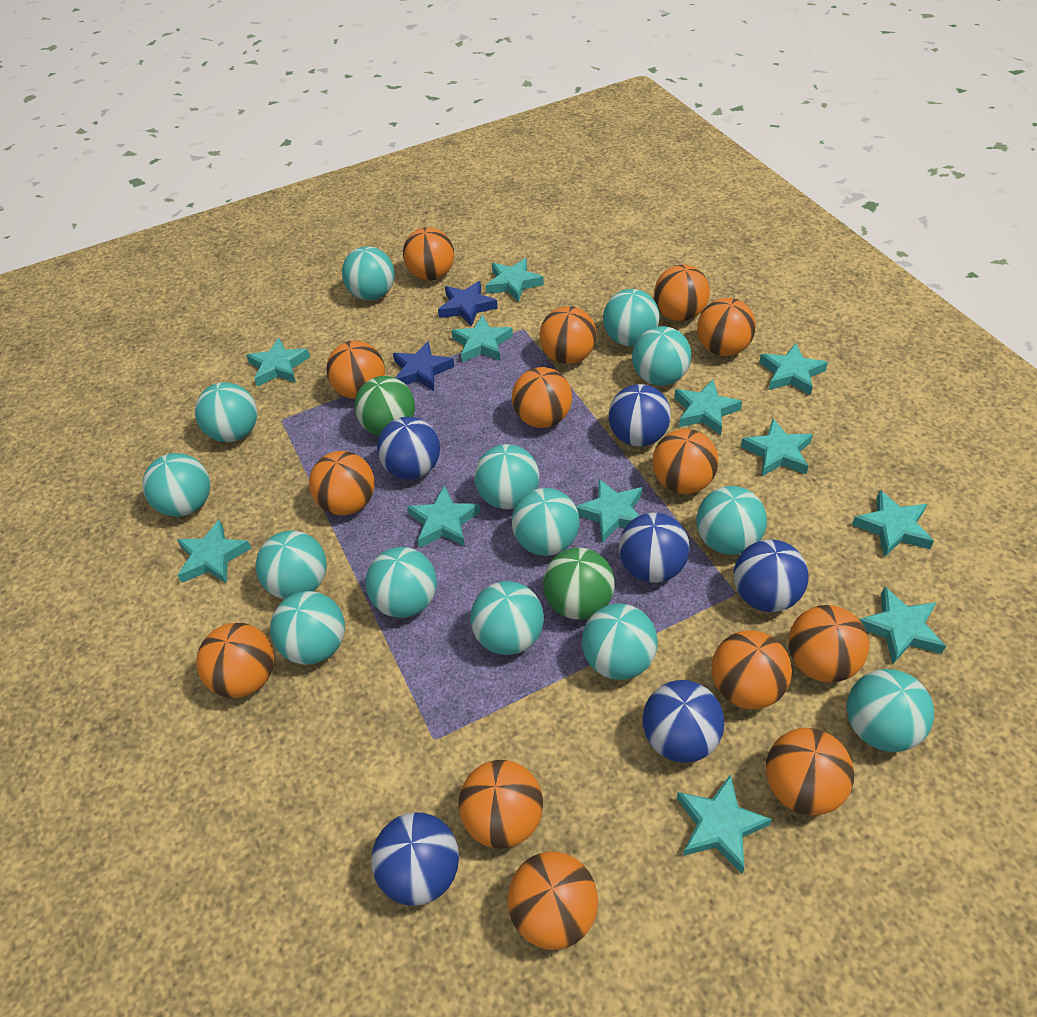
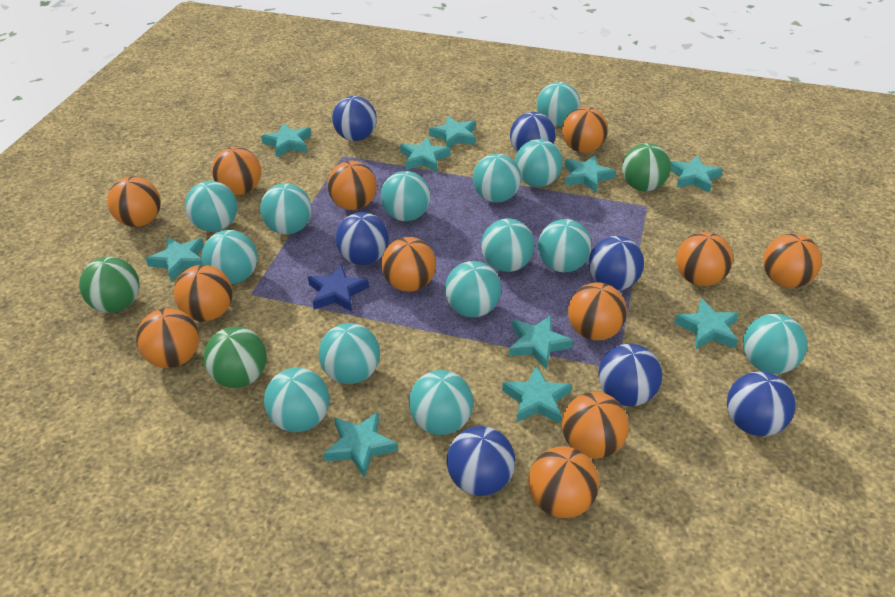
blue ball: 6 -> 7
blue star: 2 -> 1
green ball: 2 -> 3
orange ball: 14 -> 12
turquoise star: 12 -> 10

